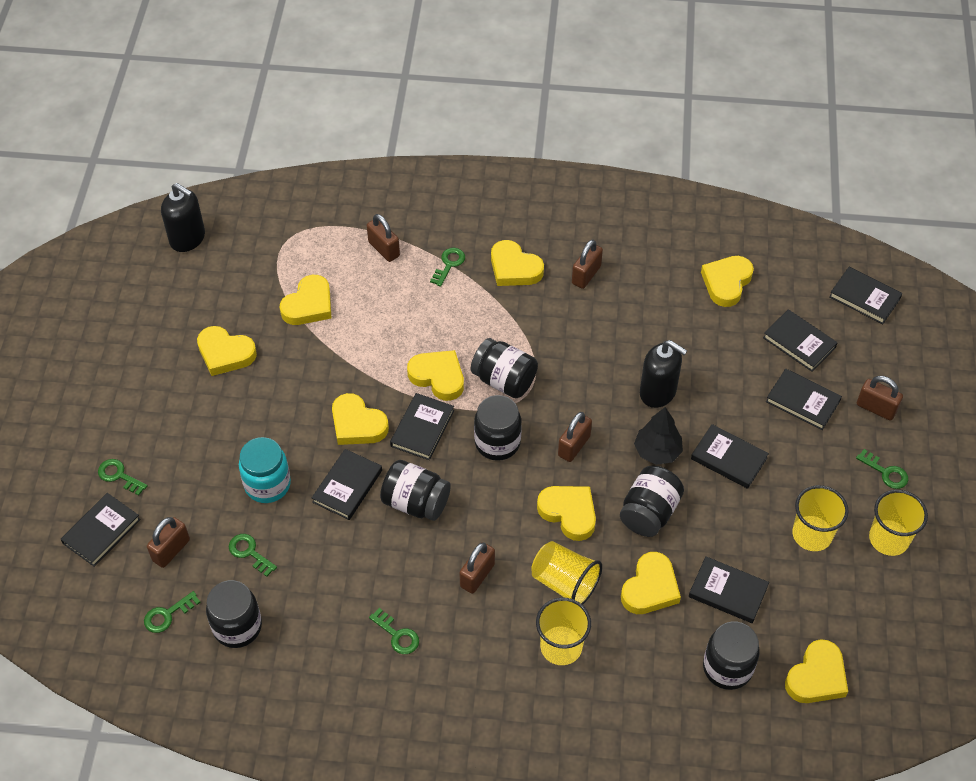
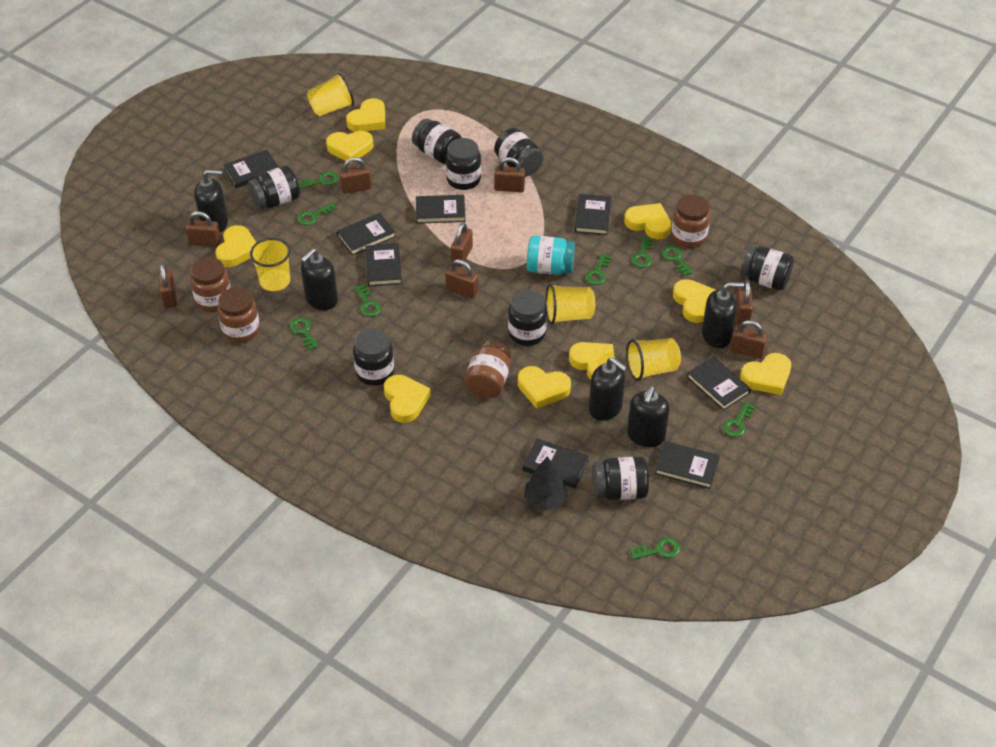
black jar: 6 -> 8
black soap dispenser: 2 -> 5
brown jar: 0 -> 4
brown padlock: 6 -> 8
green key: 6 -> 9

